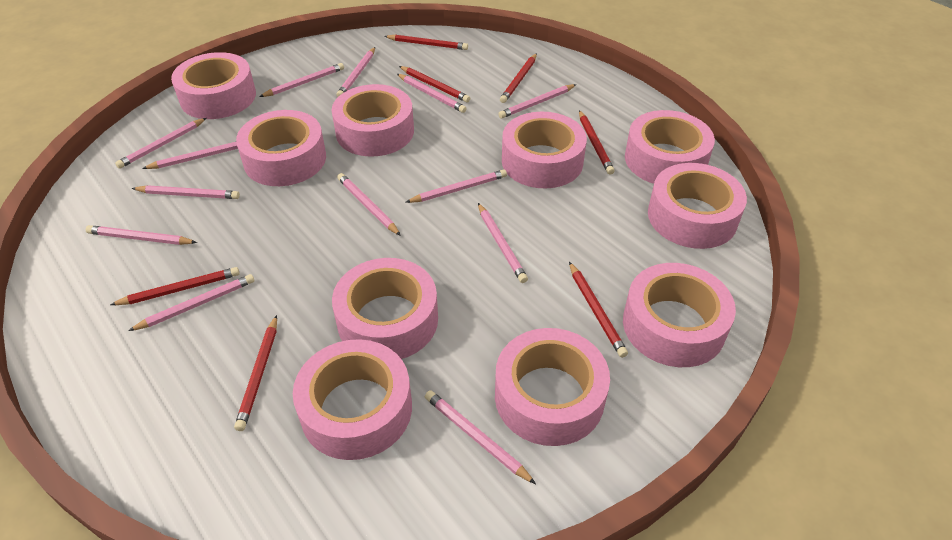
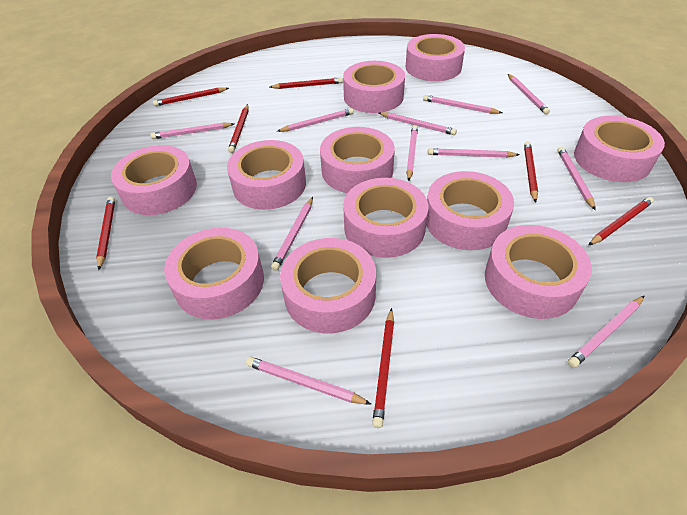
pink pencil: 13 -> 11
pink tape: 10 -> 11

